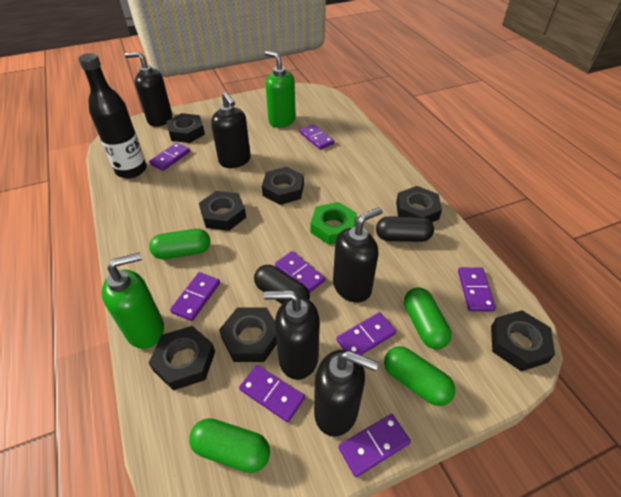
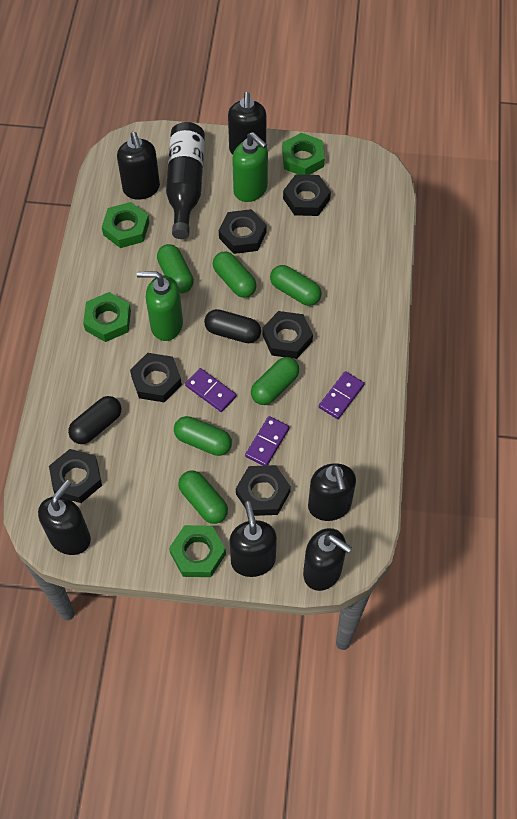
black nut: 7 -> 6
black soap dispenser: 5 -> 6
green capsule: 4 -> 6
green nut: 1 -> 4
purple domino: 8 -> 3

